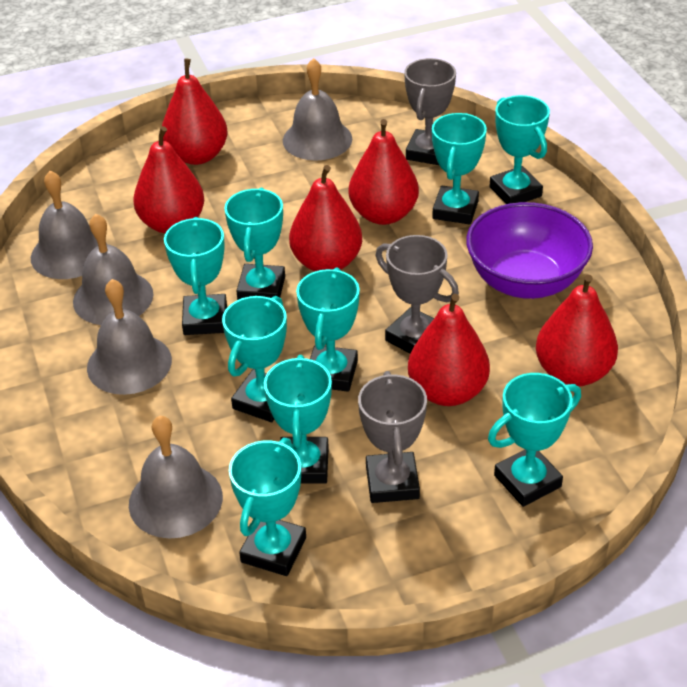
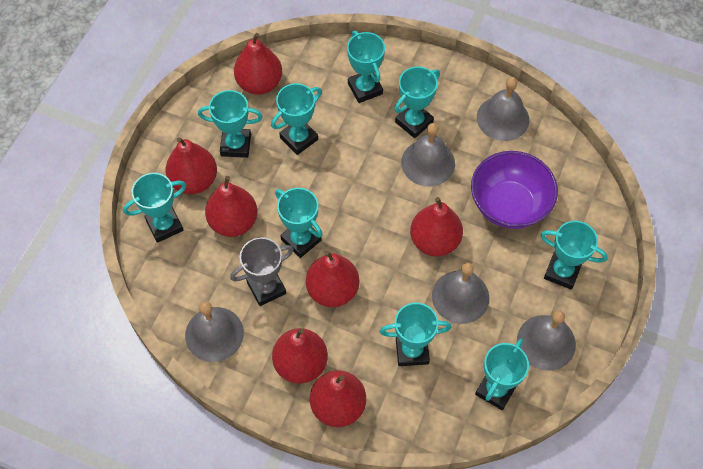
grey trophy: 3 -> 1
red pear: 6 -> 7

